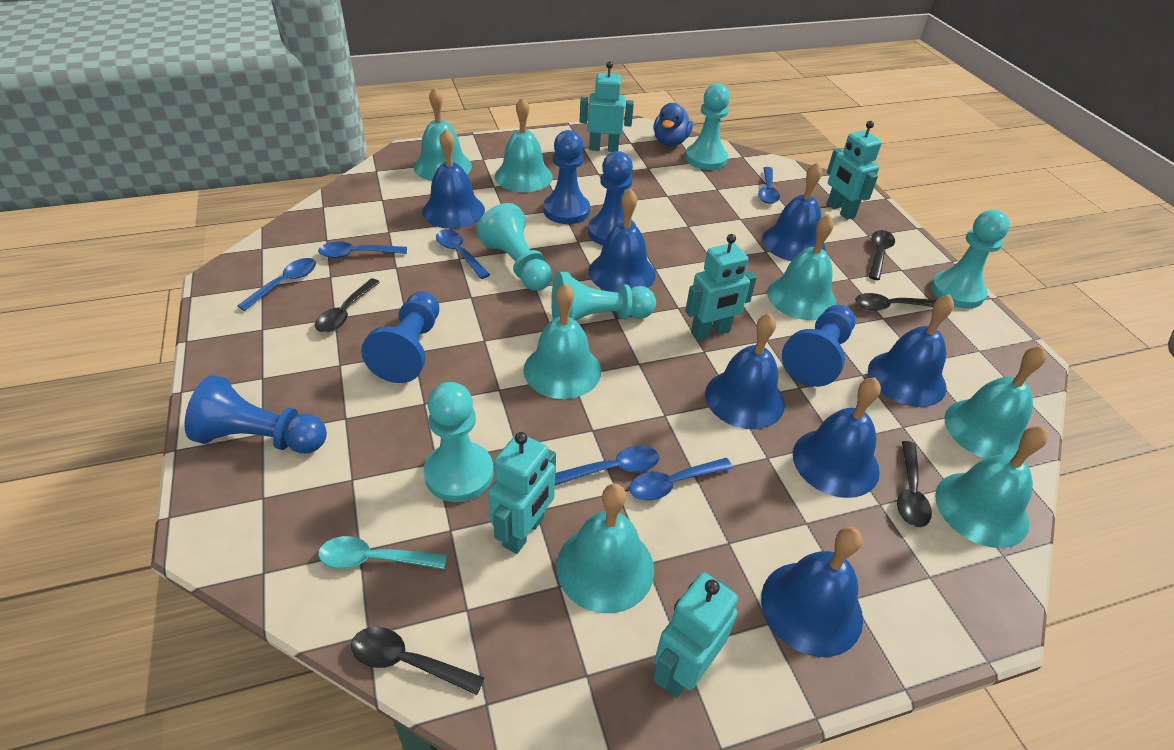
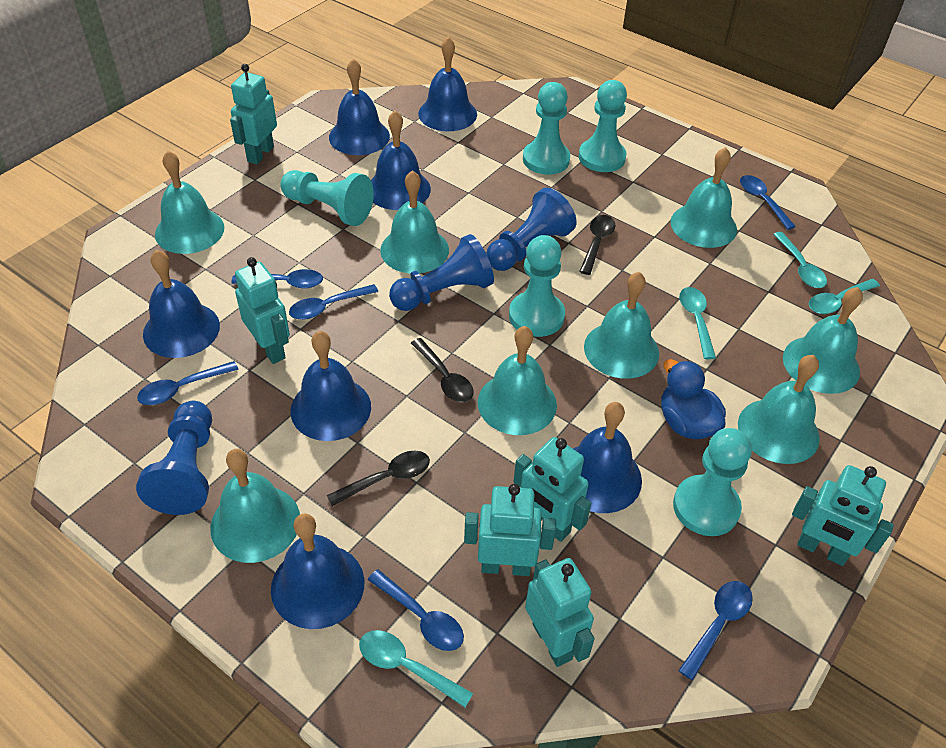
black spoon: 5 -> 3
blue pawn: 5 -> 3
turquoise bell: 7 -> 8
turquoise robot: 5 -> 6
turquoise spoon: 1 -> 4

